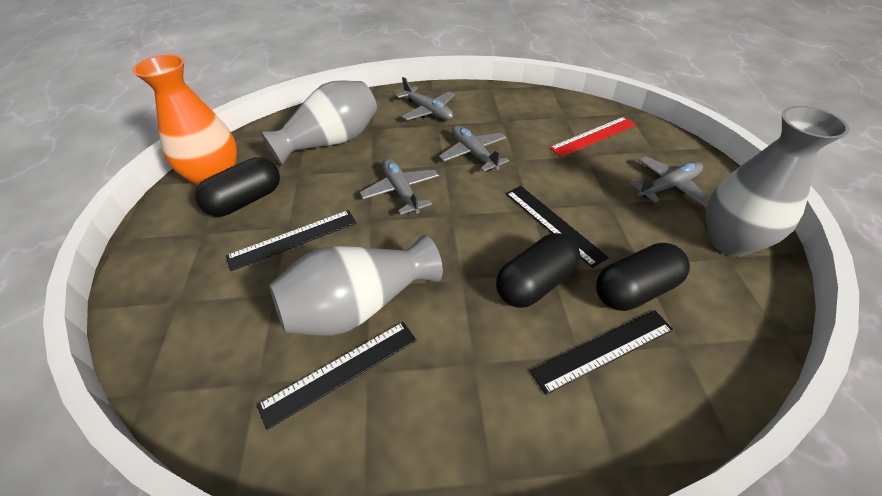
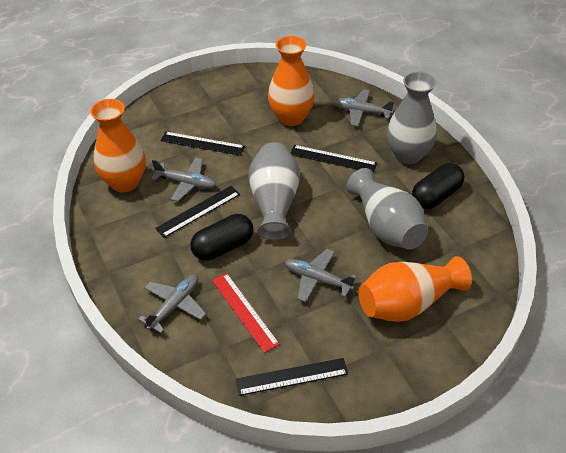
black capsule: 3 -> 2
orange vase: 1 -> 3

